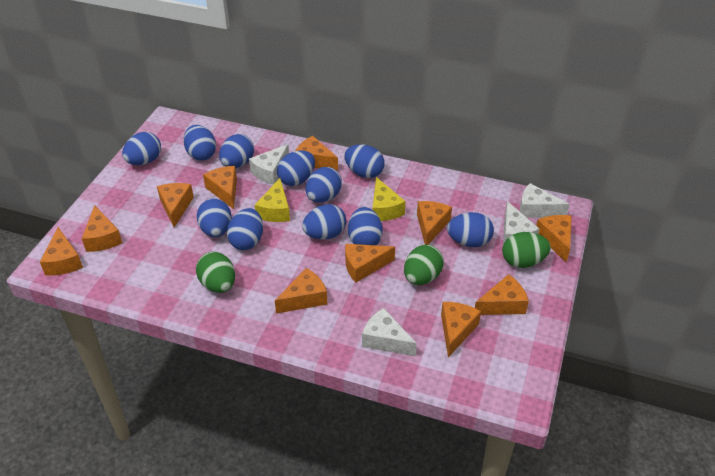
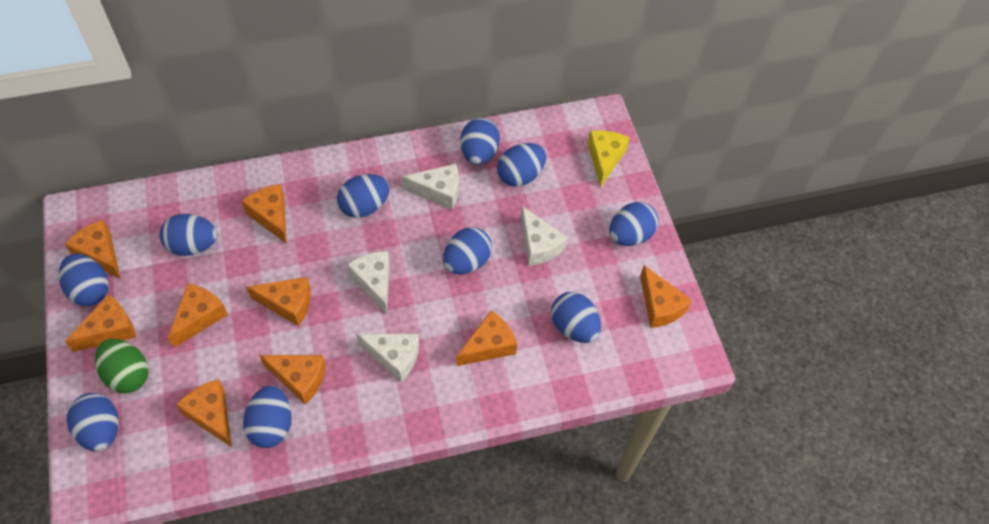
blue egg: 11 -> 10
green egg: 3 -> 1
orange cheese: 11 -> 9
yellow cheese: 2 -> 1

